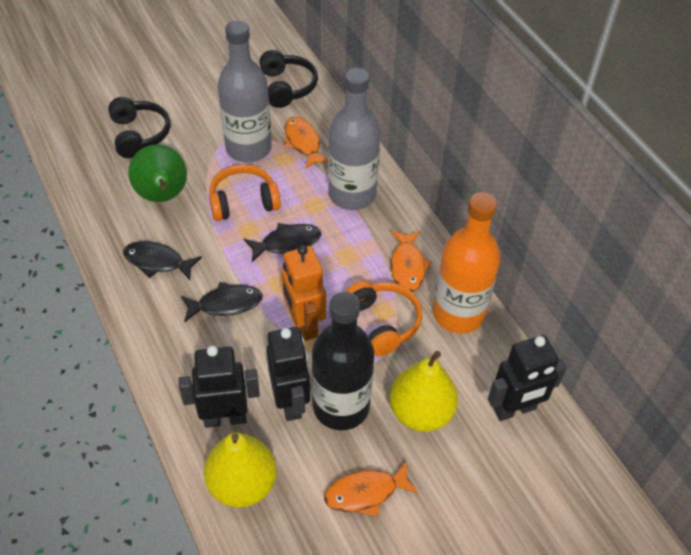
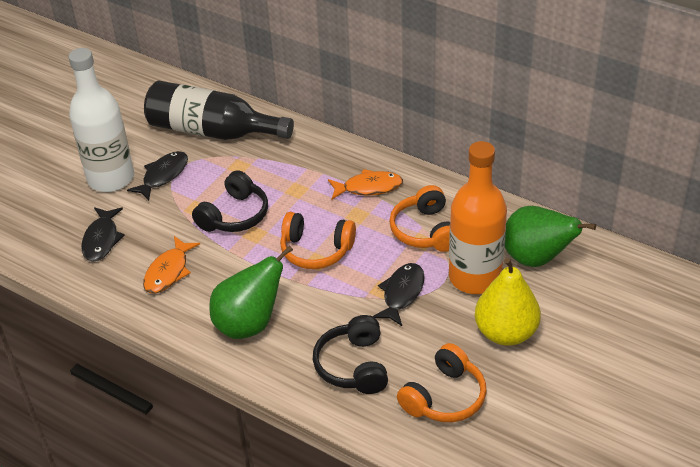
black robot: 3 -> 0
green pear: 1 -> 2
grey bottle: 2 -> 0
orange fish: 3 -> 2
orange headphones: 2 -> 3
orange robot: 1 -> 0
white bottle: 0 -> 1
yellow pear: 2 -> 1

